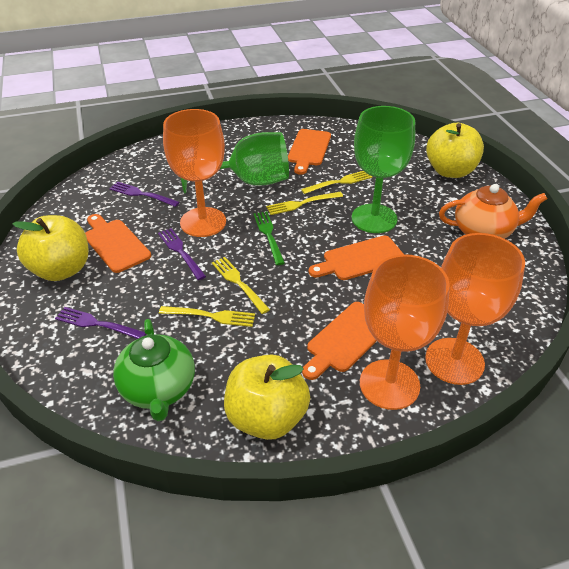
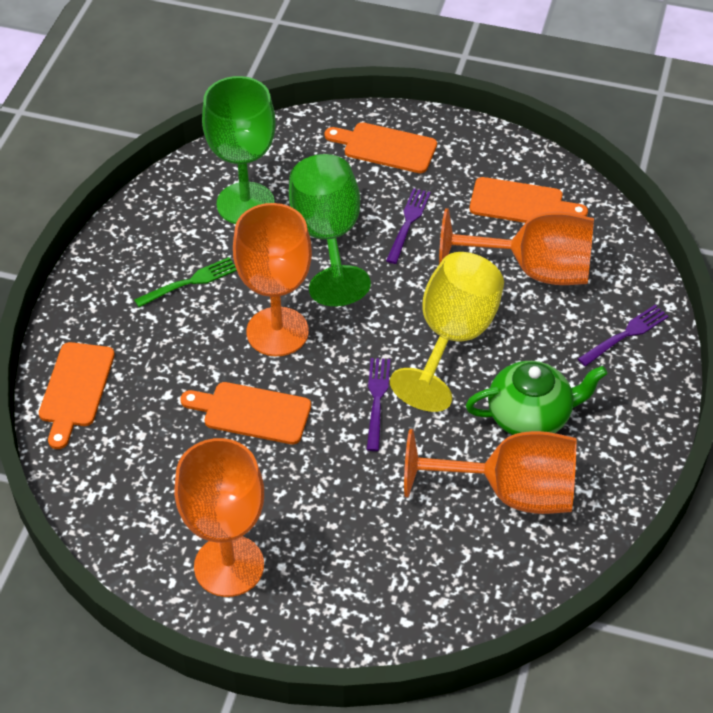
orange goblet: 3 -> 4
orange teapot: 1 -> 0
yellow apple: 3 -> 0
yellow fork: 4 -> 0
yellow goblet: 0 -> 1

